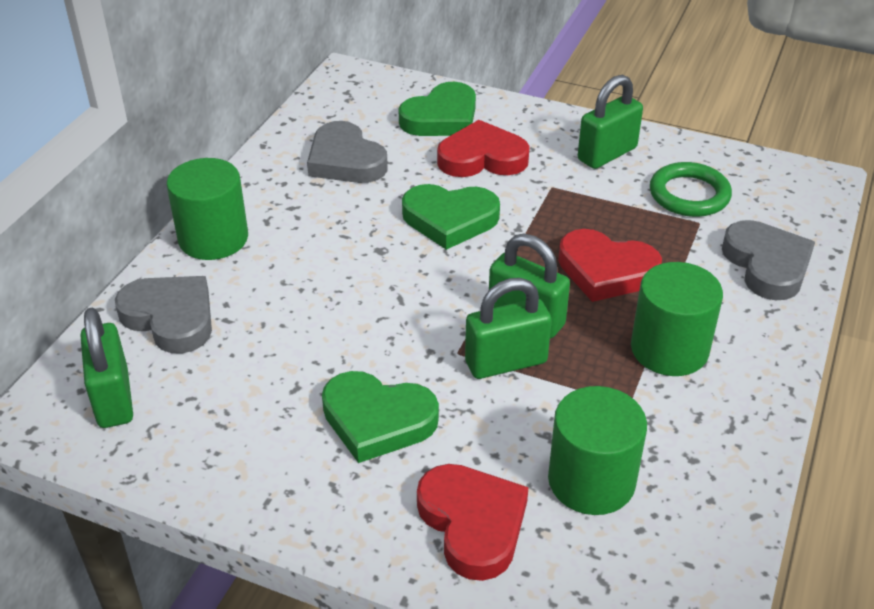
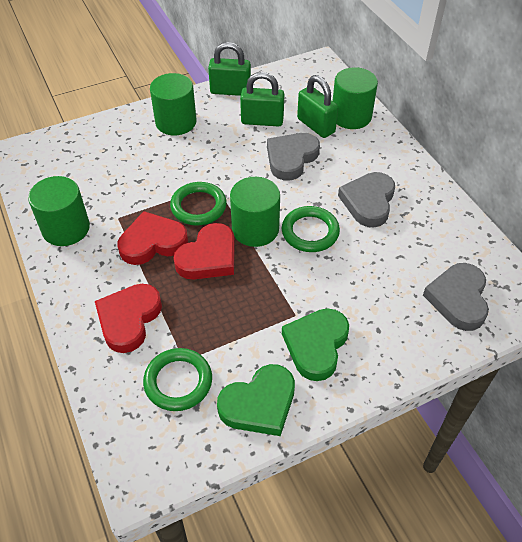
green cylinder: 3 -> 4
green heart: 3 -> 2
green padlock: 4 -> 3
green ring: 1 -> 3

